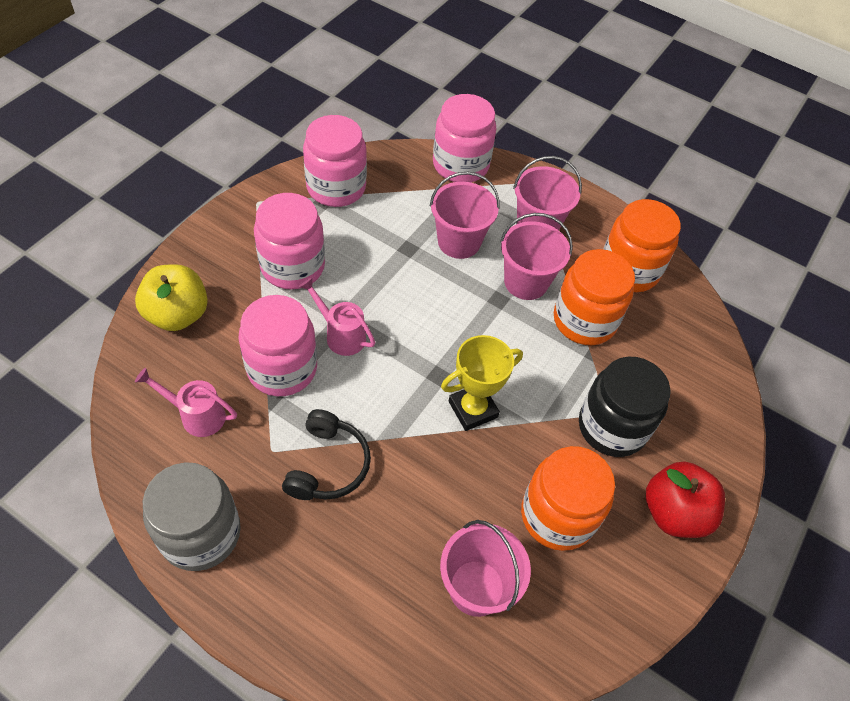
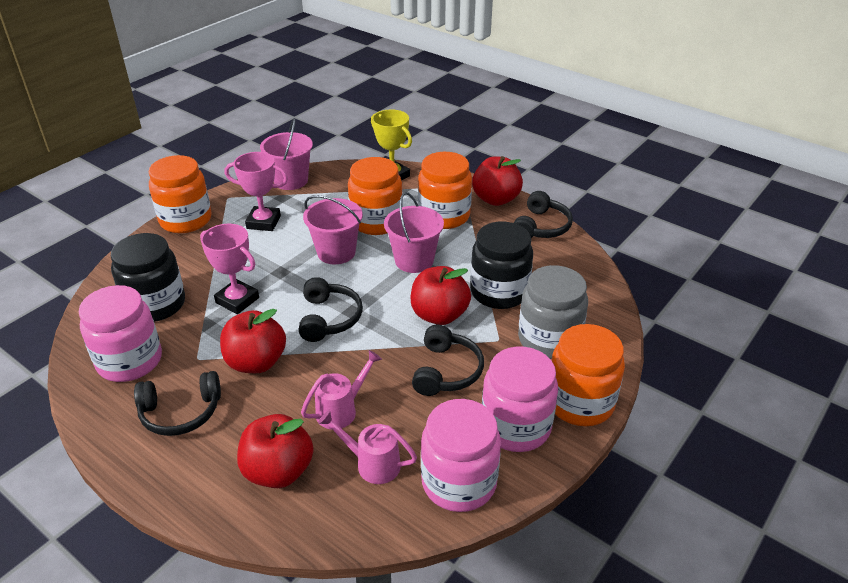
black headphones: 1 -> 4
black jar: 1 -> 2
orange jar: 3 -> 4
pink bucket: 4 -> 3
pink jar: 4 -> 3
pink trophy: 0 -> 2
red apple: 1 -> 4
yellow apple: 1 -> 0

